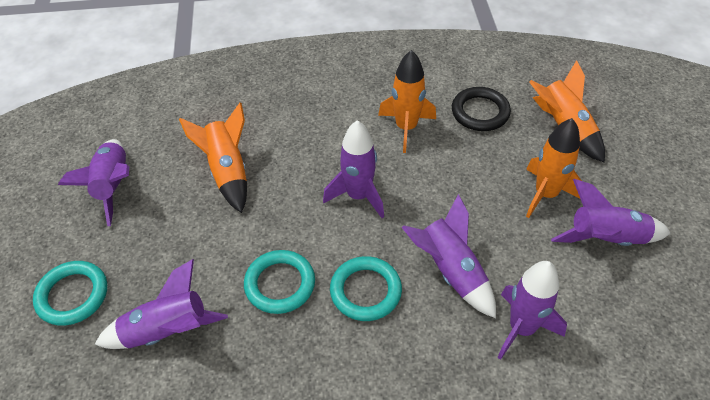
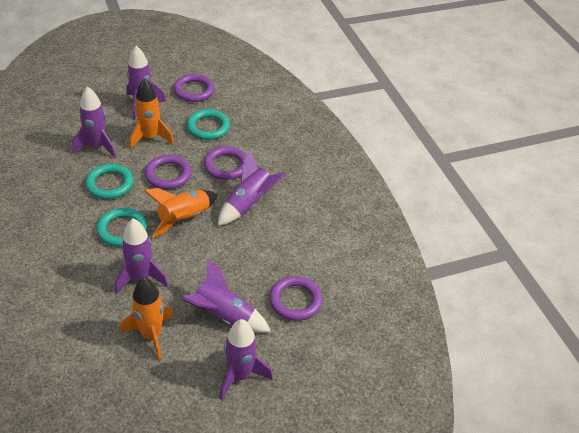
black ring: 1 -> 0
orange rocket: 4 -> 3
purple ring: 0 -> 4

